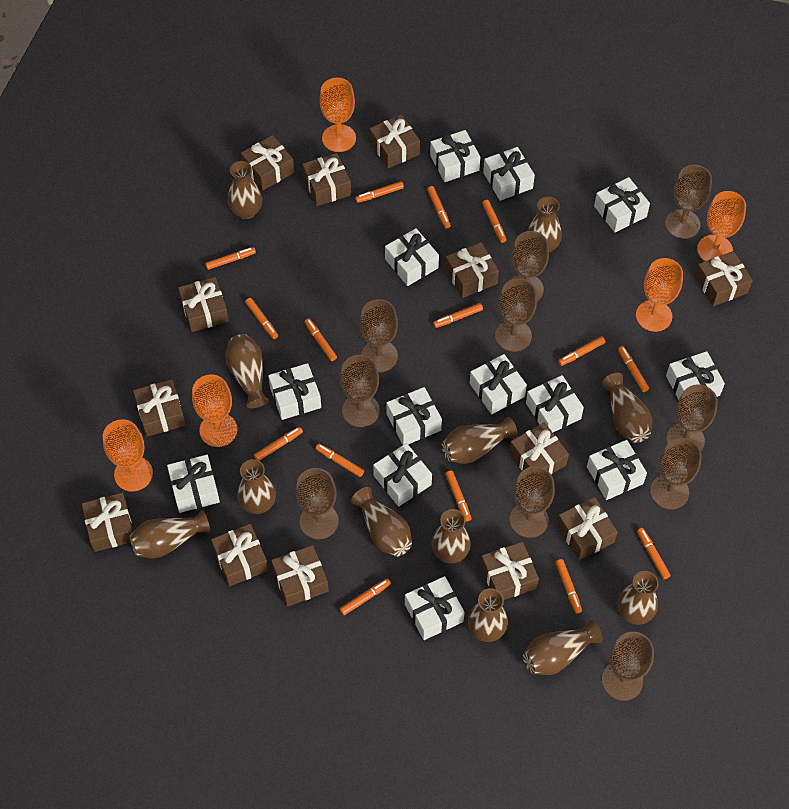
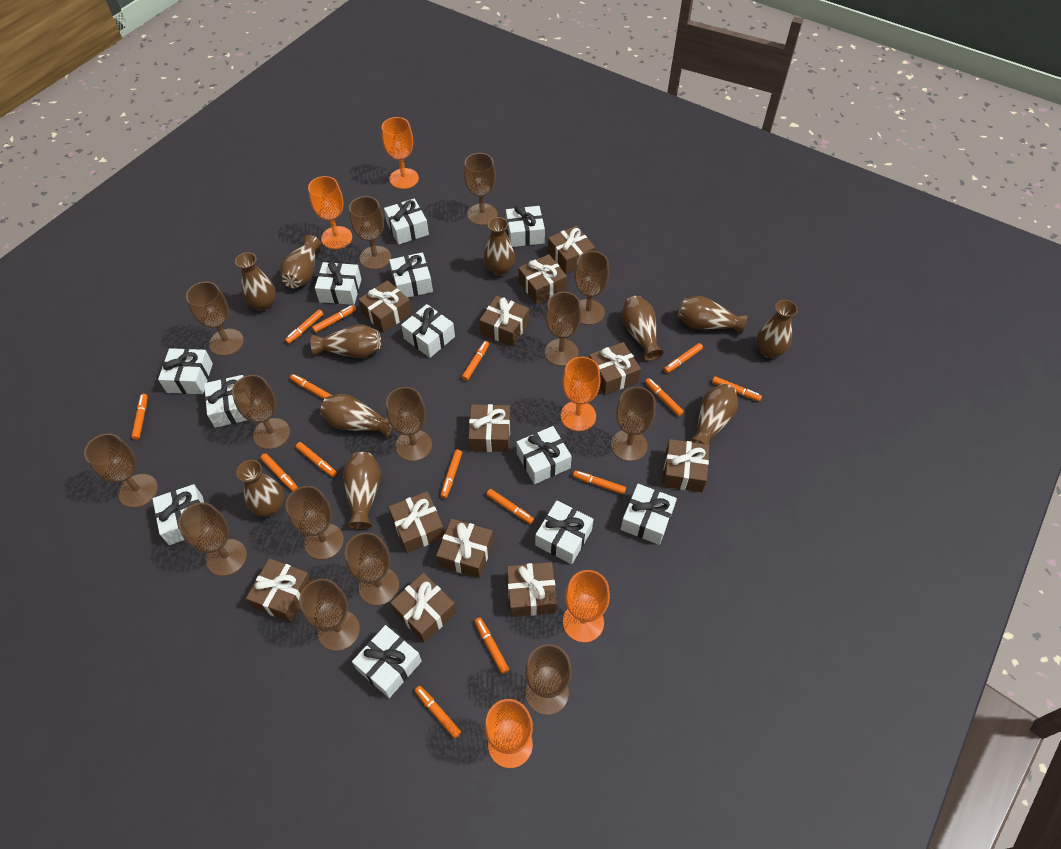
brown gift: 13 -> 12
brown goblet: 10 -> 14
brown vase: 12 -> 11
white gift: 13 -> 12

